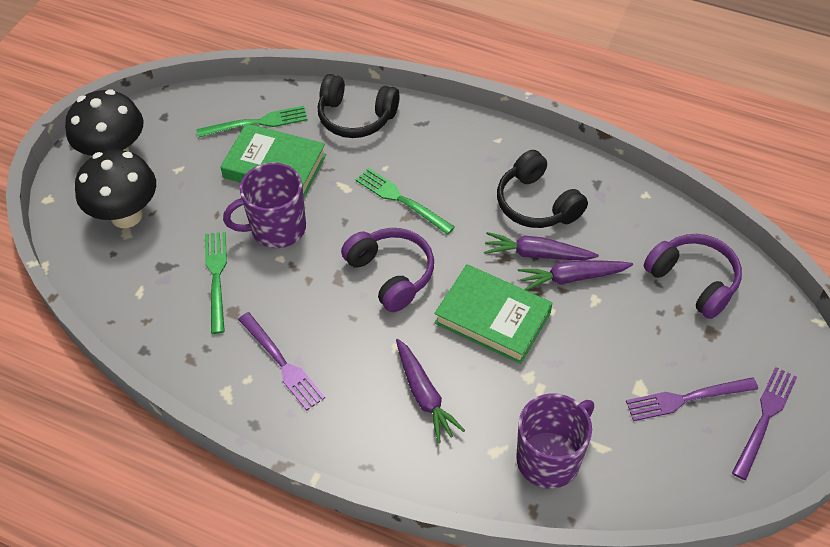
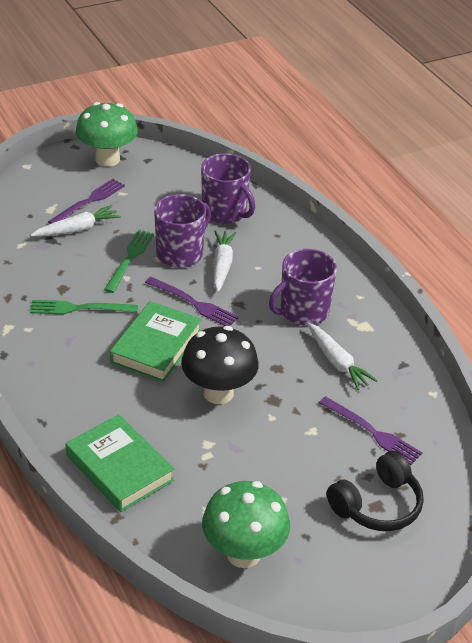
black headphones: 2 -> 1
black mushroom: 2 -> 1
green fork: 3 -> 2
green mushroom: 0 -> 2
purple carrot: 3 -> 0
purple headphones: 2 -> 0
purple mug: 2 -> 3
white carrot: 0 -> 3

